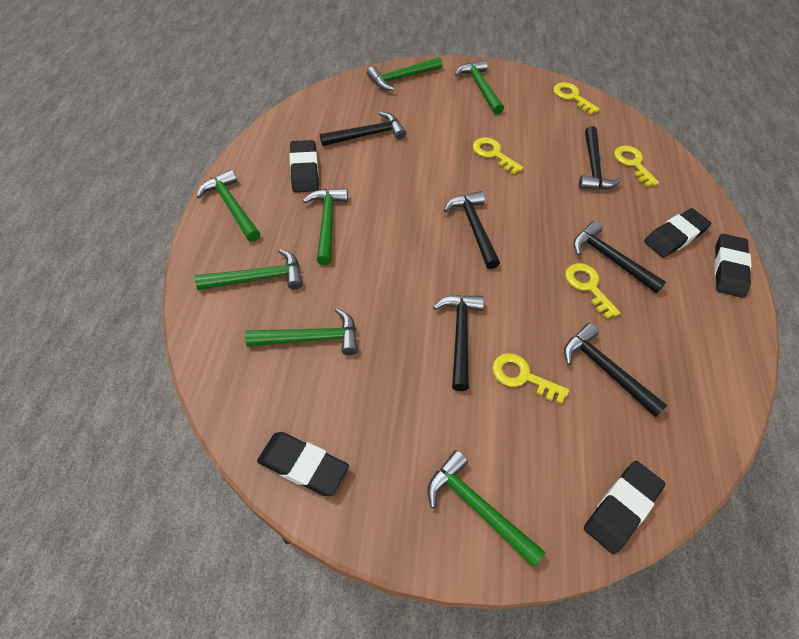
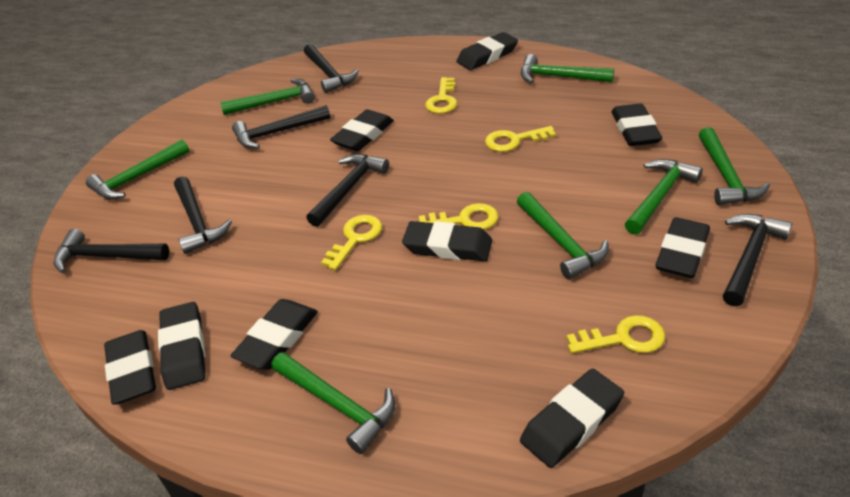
black eraser: 5 -> 9

